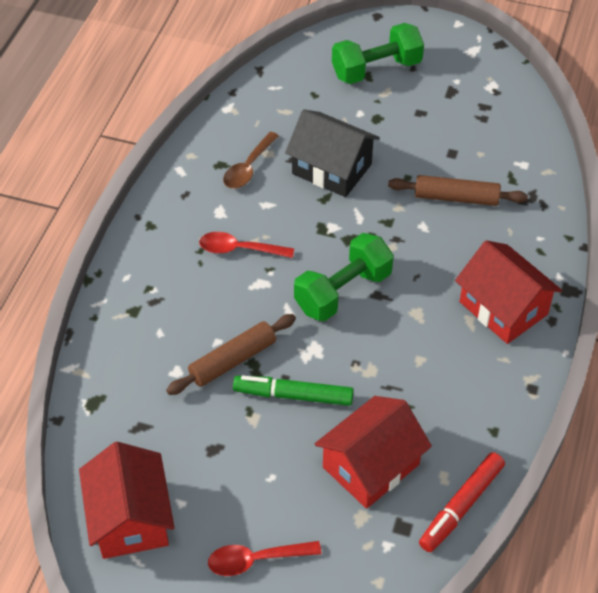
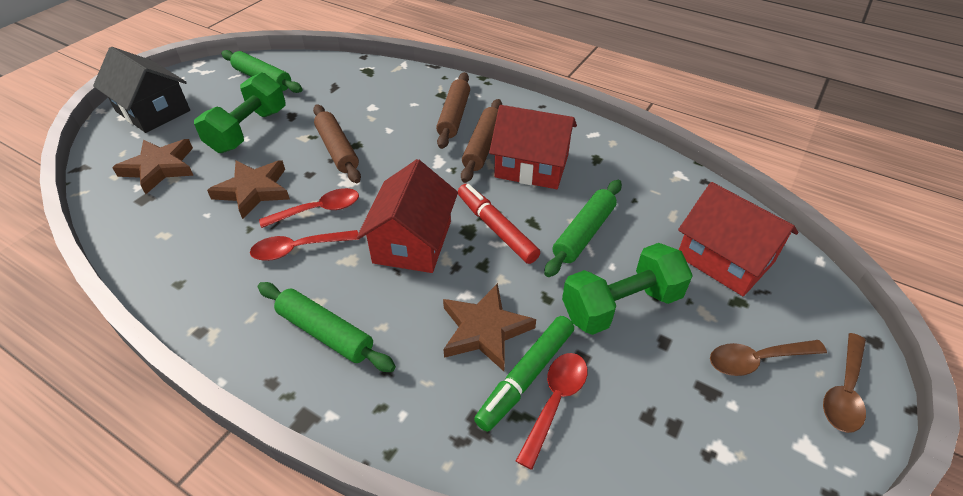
brown rolling pin: 2 -> 3
brown spoon: 1 -> 2
brown star: 0 -> 3
green rolling pin: 0 -> 3
red spoon: 2 -> 3

